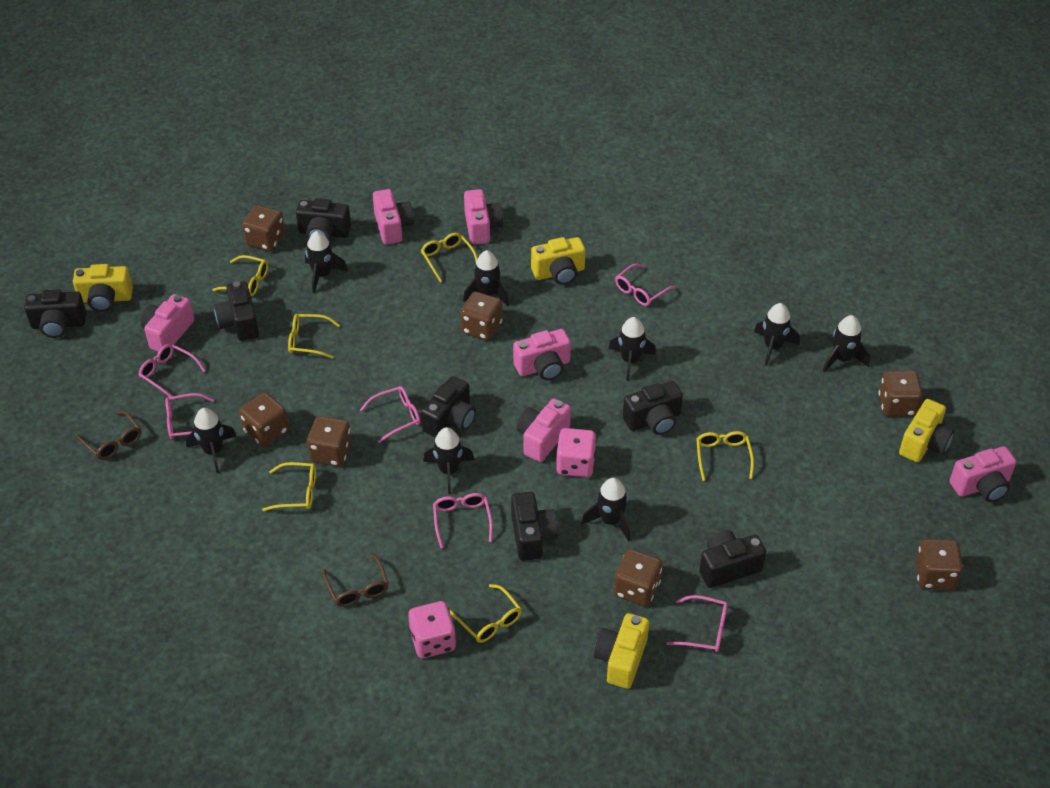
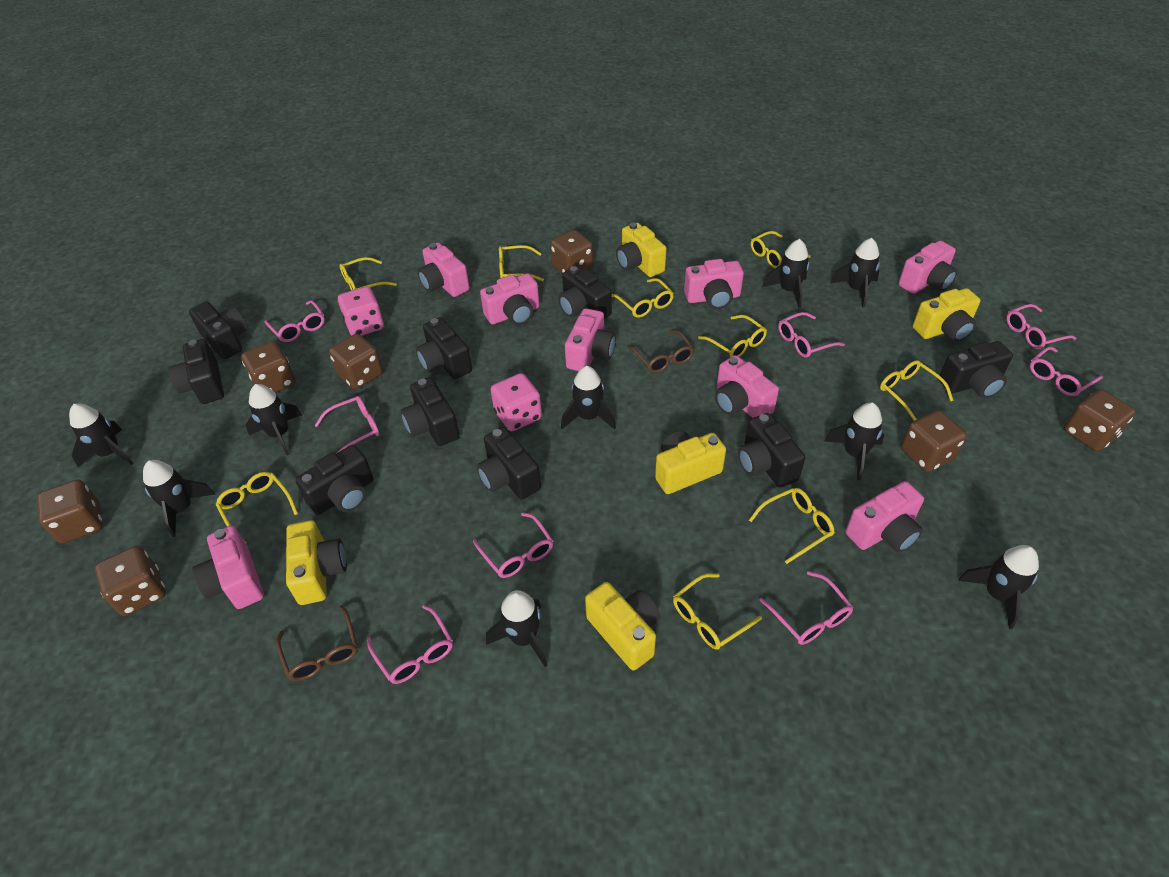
black camera: 7 -> 9
black rocket: 8 -> 9
pink camera: 6 -> 8
pink glasses: 6 -> 8
yellow camera: 4 -> 5
yellow glasses: 6 -> 9

